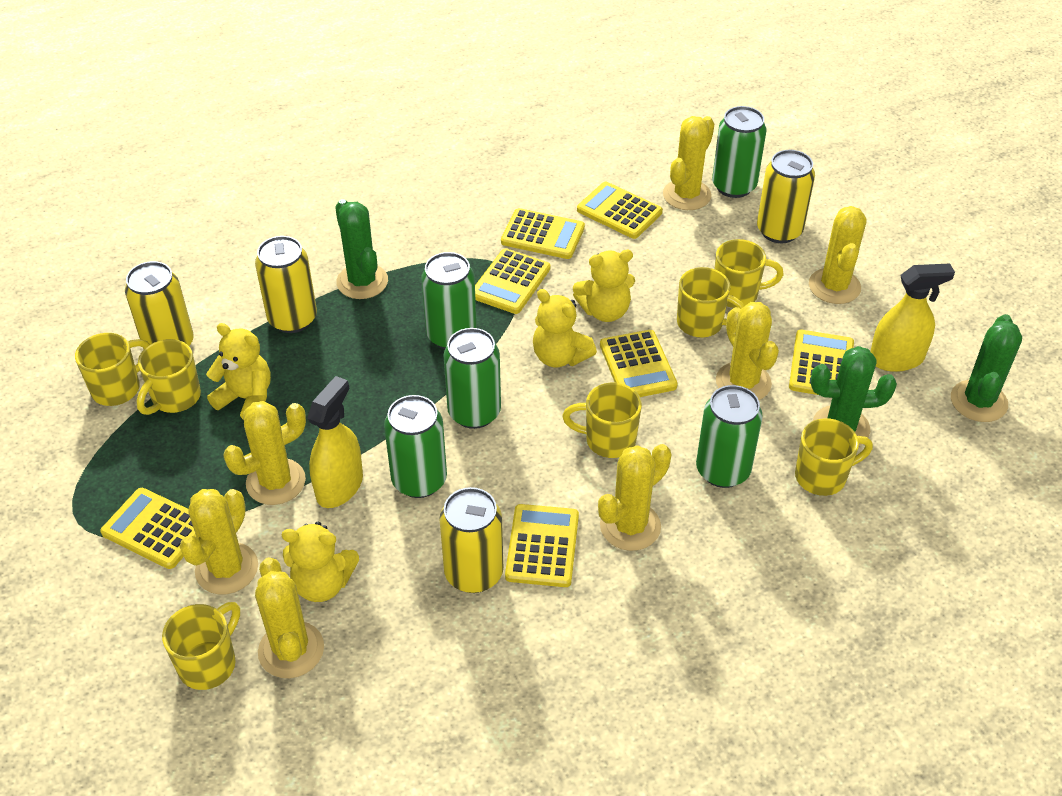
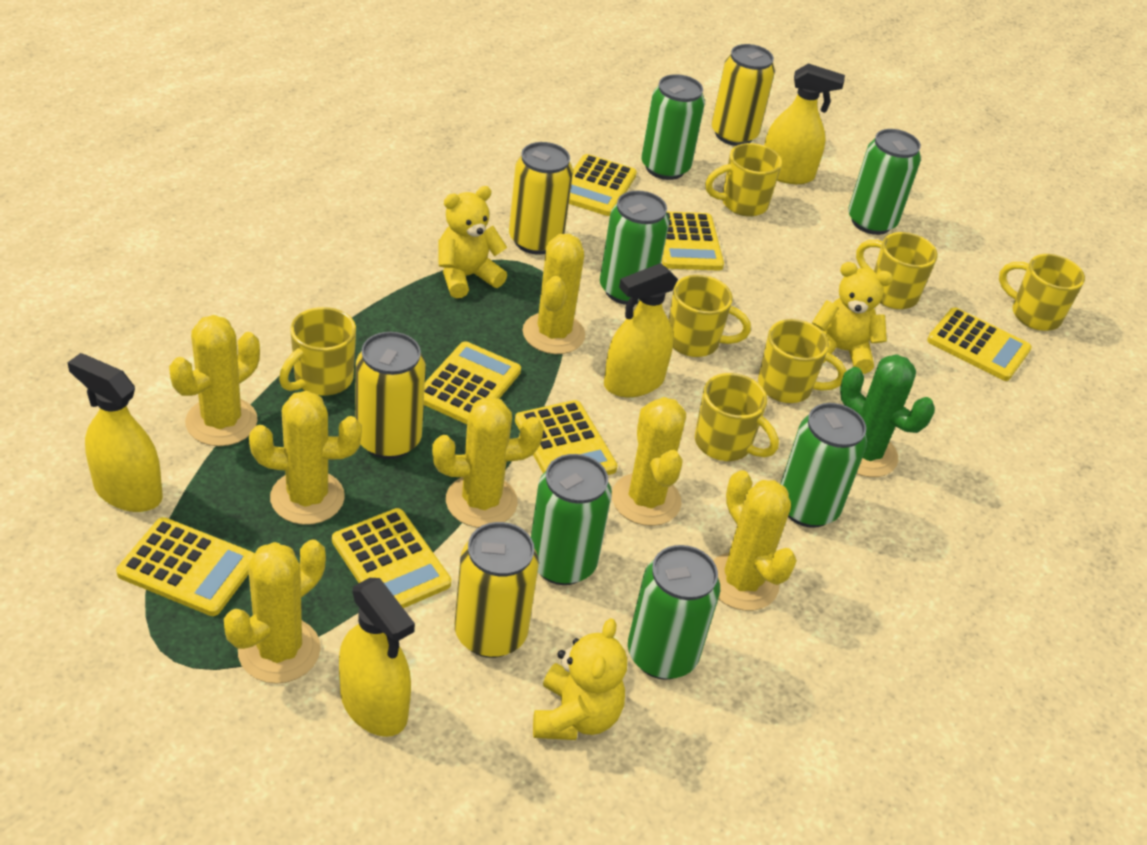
green cactus: 3 -> 1
green can: 5 -> 6
yellow spray bottle: 2 -> 4
yellow teddy bear: 4 -> 3

